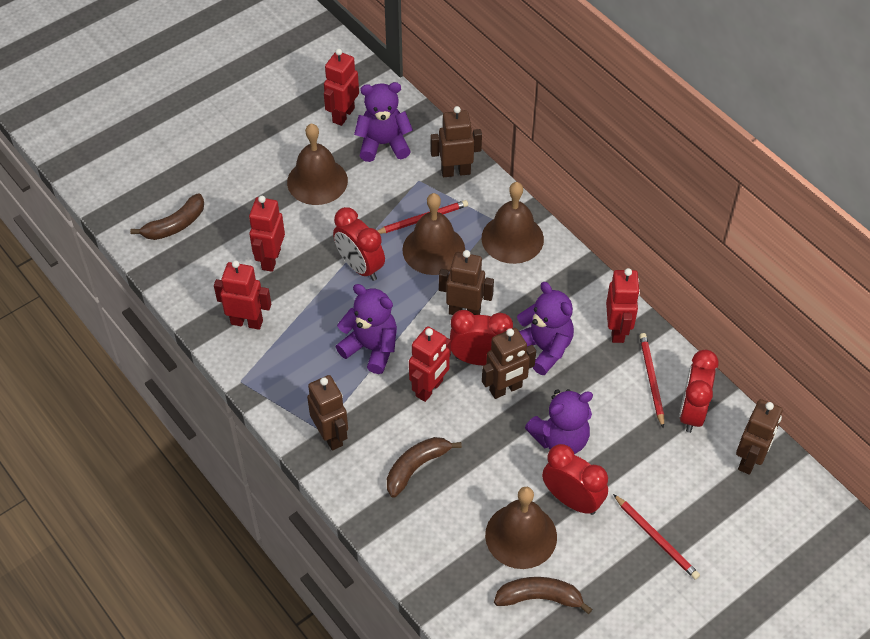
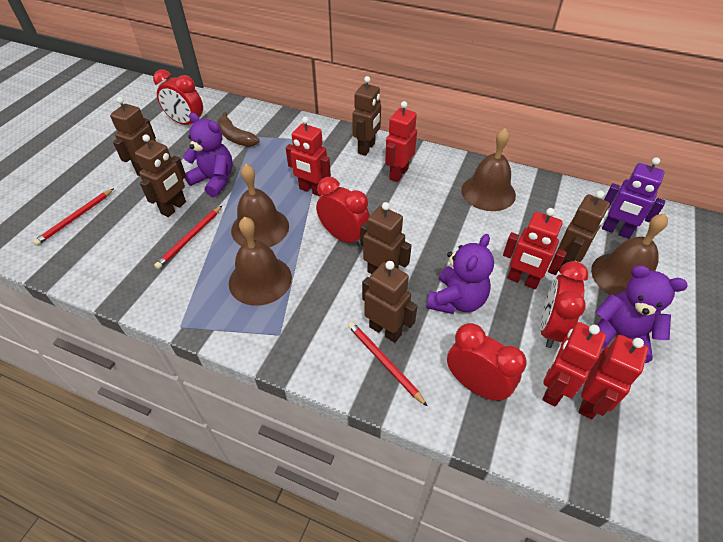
brown banana: 3 -> 1
brown robot: 5 -> 6
purple robot: 0 -> 1
purple teddy bear: 4 -> 3

